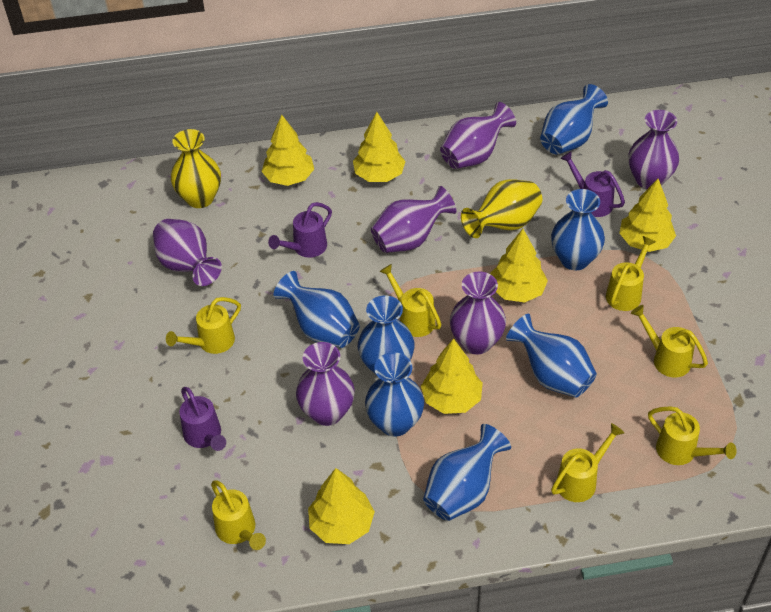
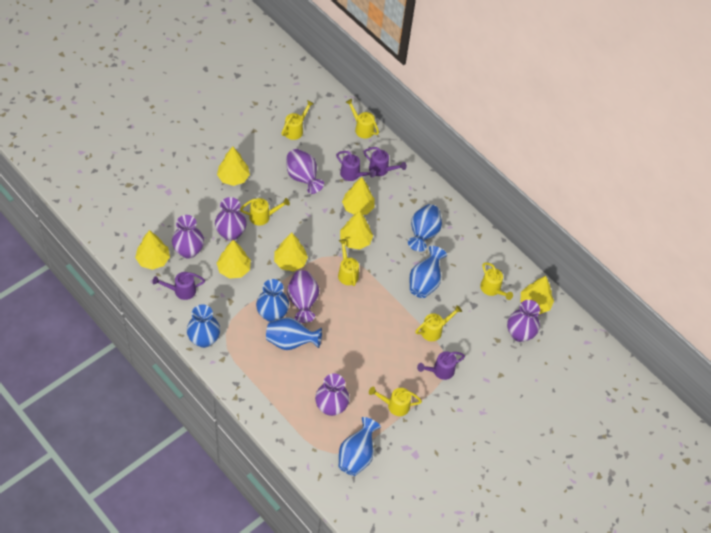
blue vase: 7 -> 6
purple watering can: 3 -> 4
yellow tree: 6 -> 7
yellow vase: 2 -> 0

